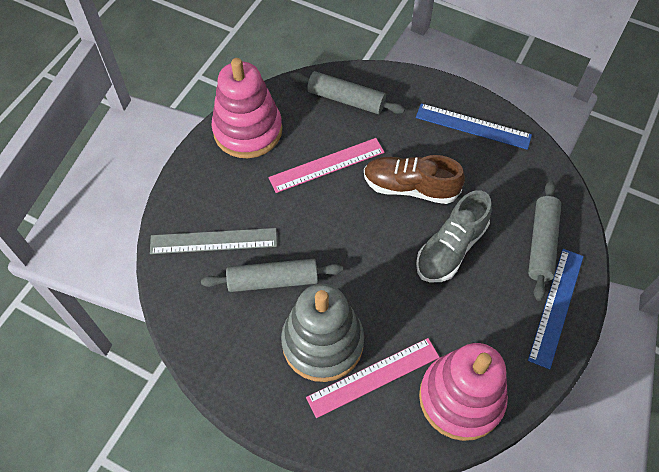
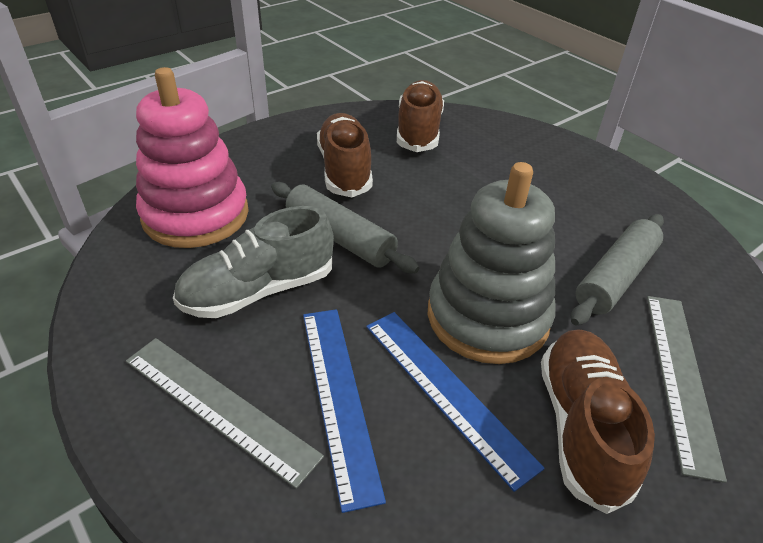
brown shoe: 1 -> 3
grey rolling pin: 3 -> 2
grey ruler: 1 -> 2
pink ruler: 2 -> 0
pink stacking toy: 2 -> 1

